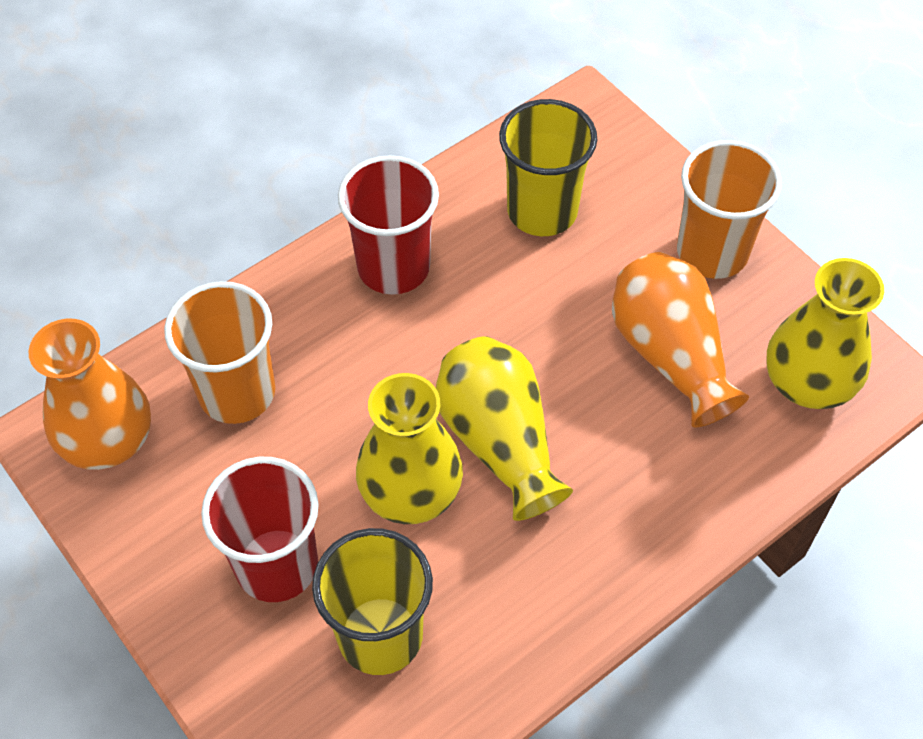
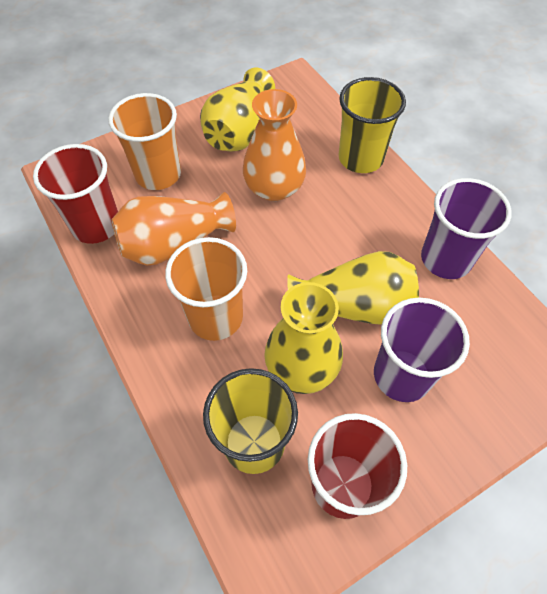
purple cup: 0 -> 2

